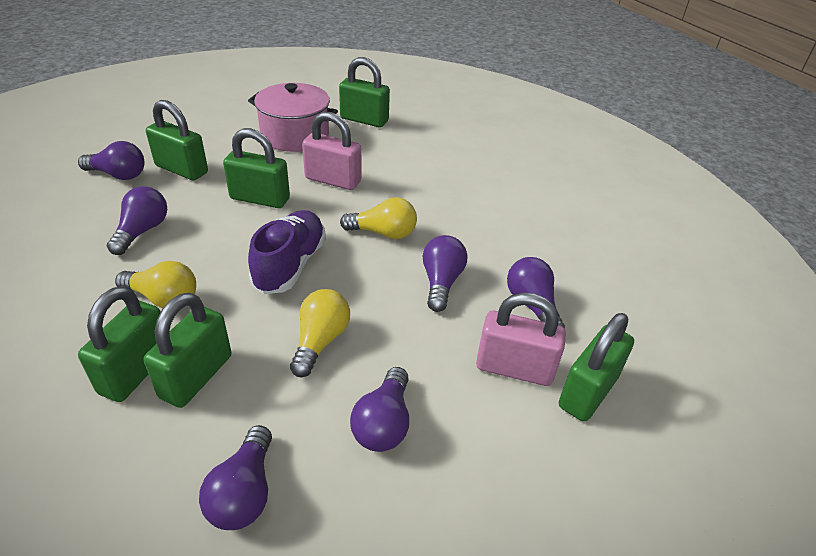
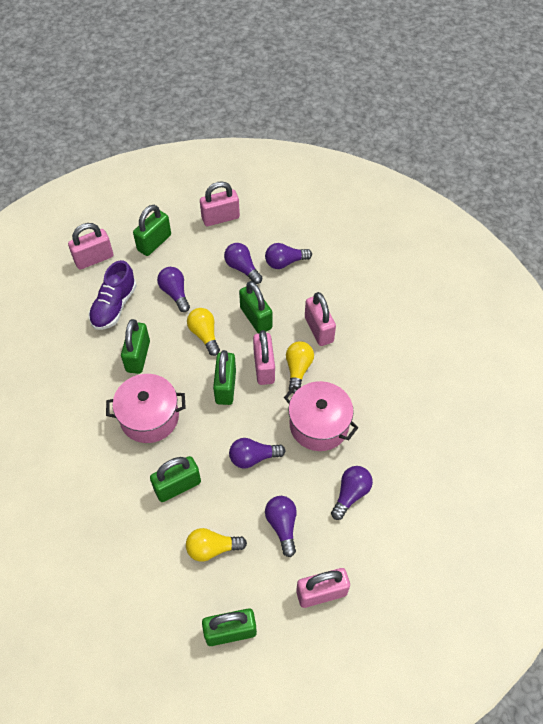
pink padlock: 2 -> 5
pink pot: 1 -> 2

